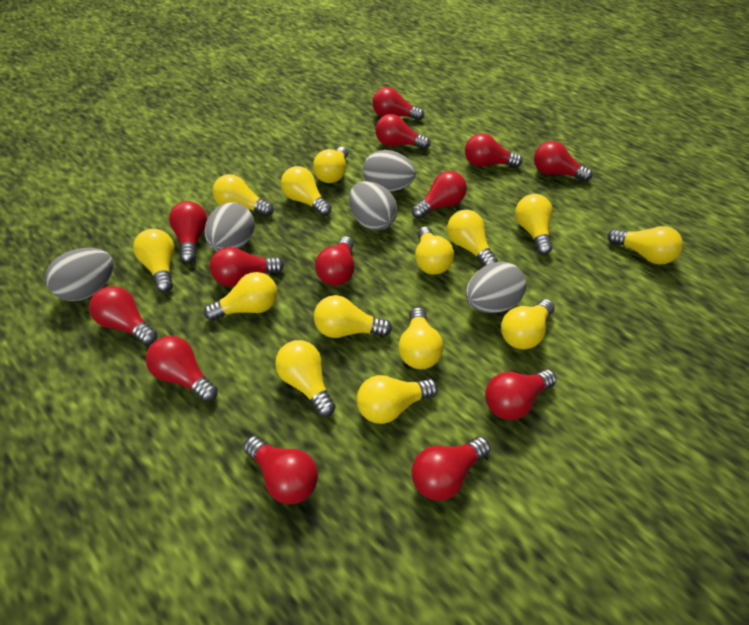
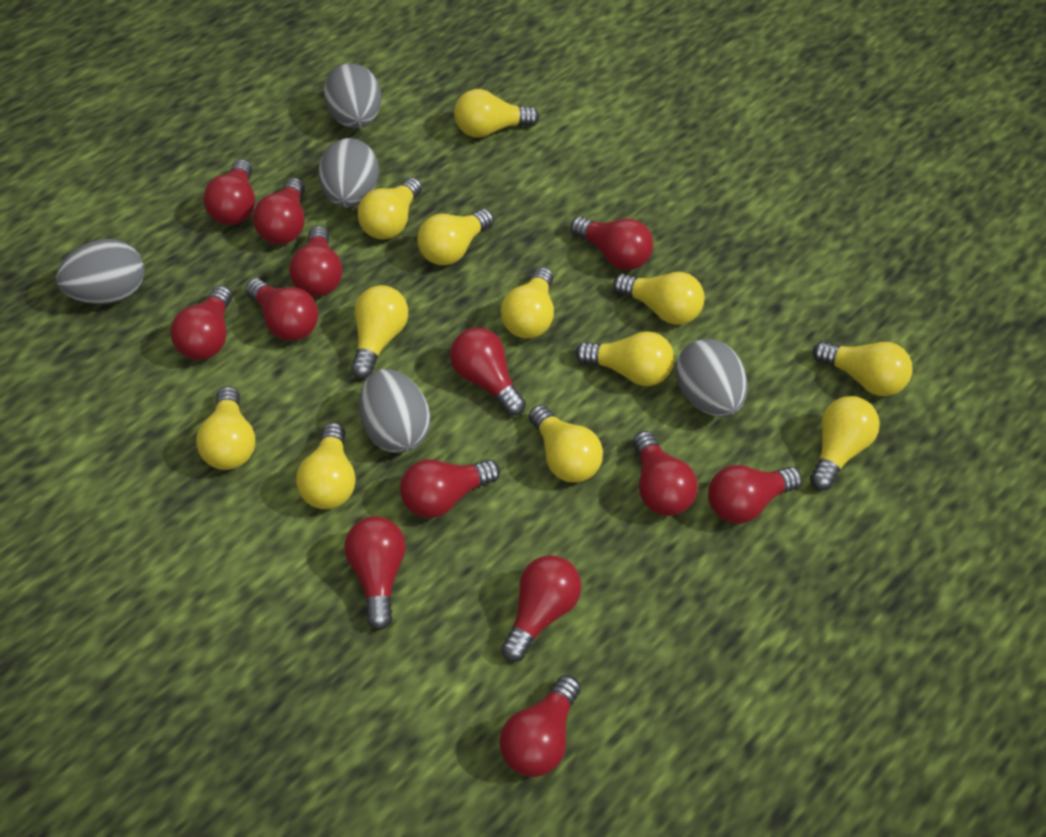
yellow light bulb: 14 -> 12

